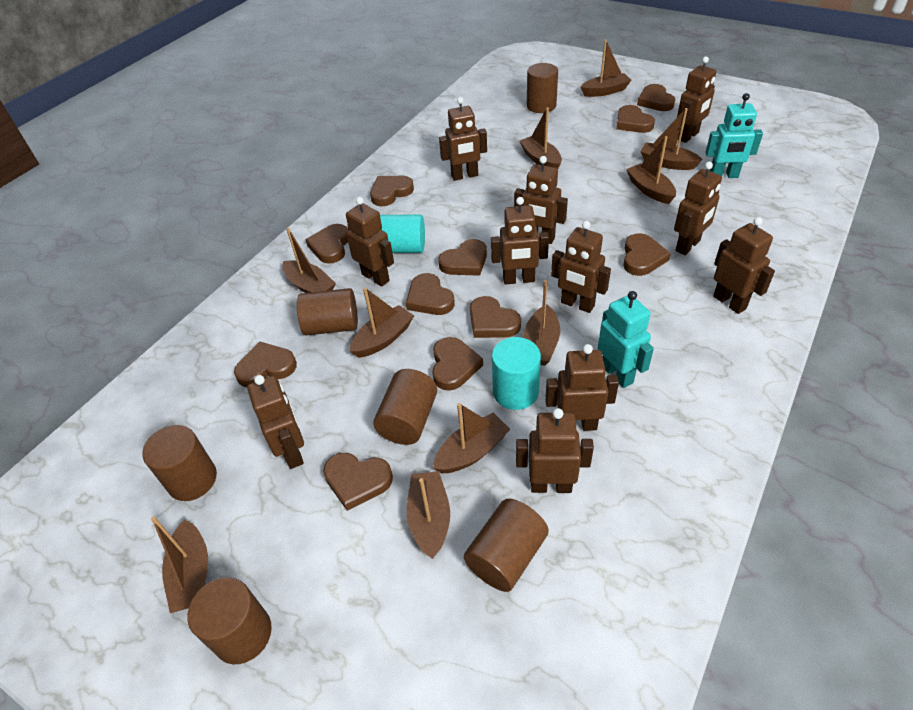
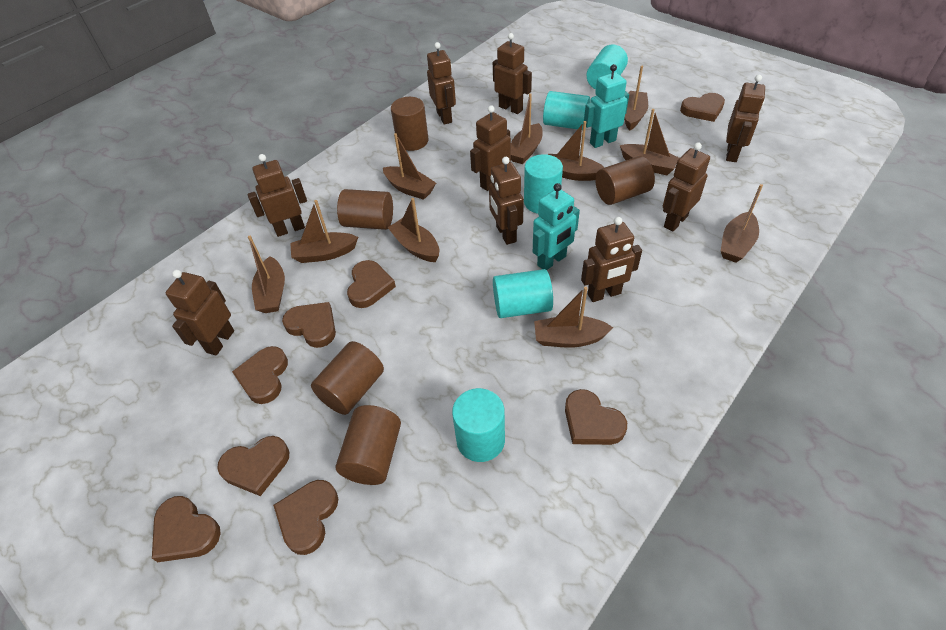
brown cylinder: 6 -> 5
brown heart: 11 -> 8
brown robot: 11 -> 9
turquoise cylinder: 2 -> 5

